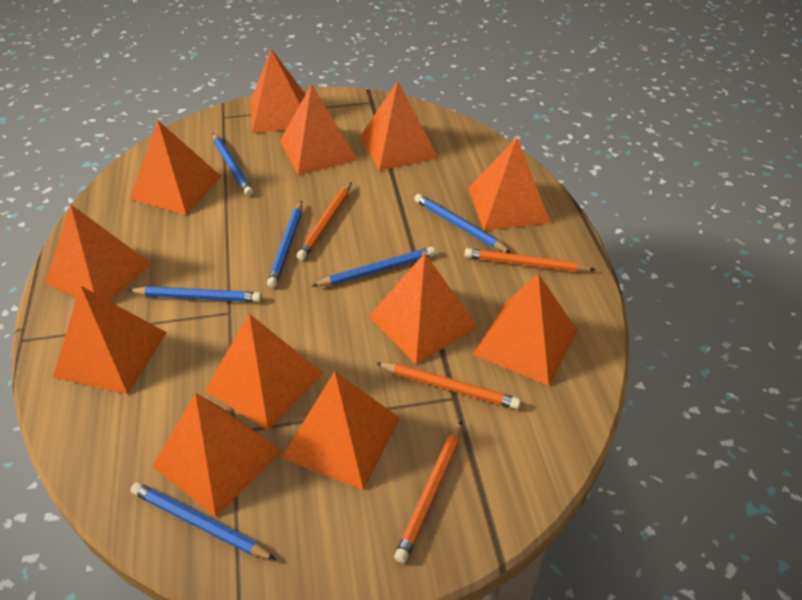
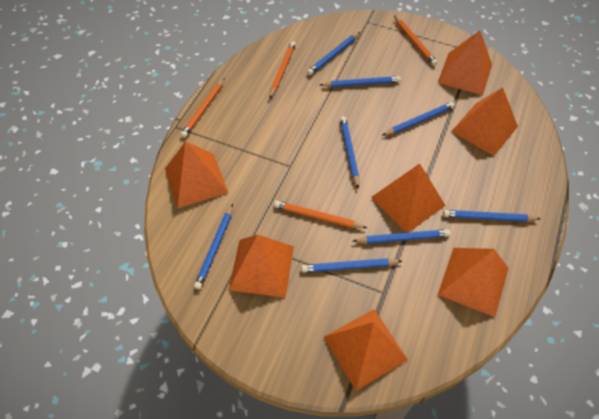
blue pencil: 6 -> 8
orange pyramid: 12 -> 7

